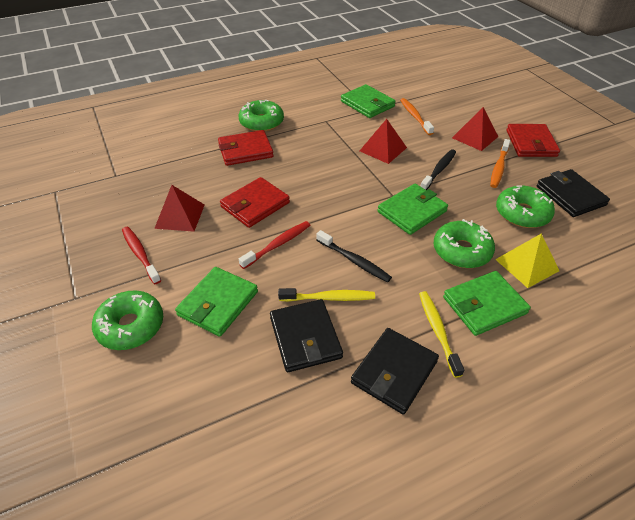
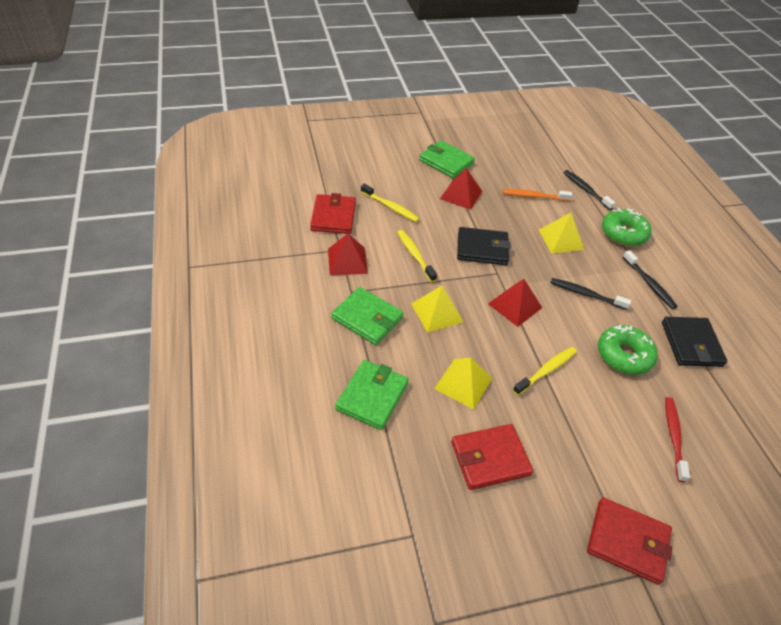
black toothbrush: 2 -> 3
black wallet: 3 -> 2
green donut: 4 -> 2
green wallet: 4 -> 3
orange toothbrush: 2 -> 1
red toothbrush: 2 -> 1
yellow pyramid: 1 -> 3
yellow toothbrush: 2 -> 3

